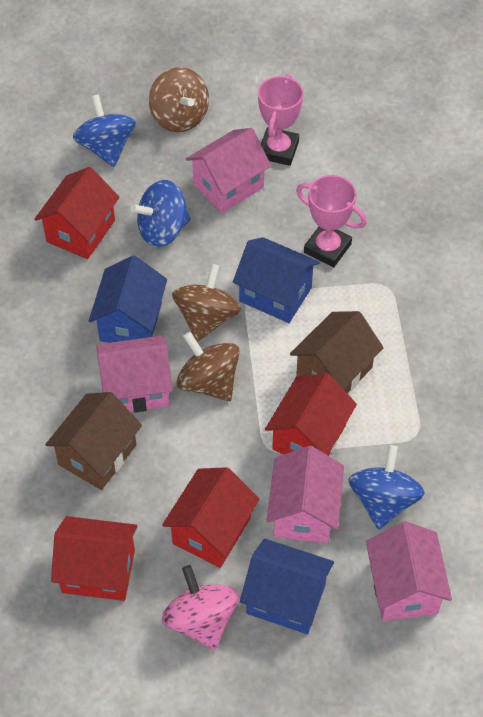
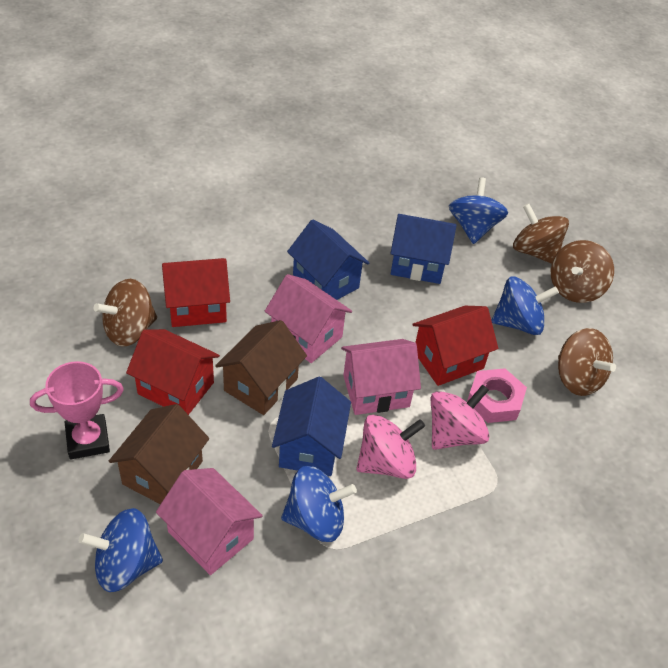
blue spinning top: 3 -> 4
brown spinning top: 3 -> 4
pink house: 4 -> 3
pink nut: 0 -> 1
pink spinning top: 1 -> 2
pink trophy: 2 -> 1
red house: 4 -> 3

